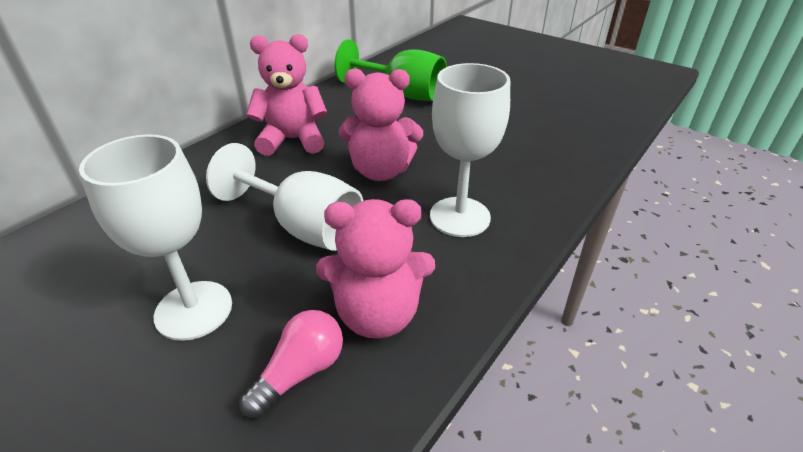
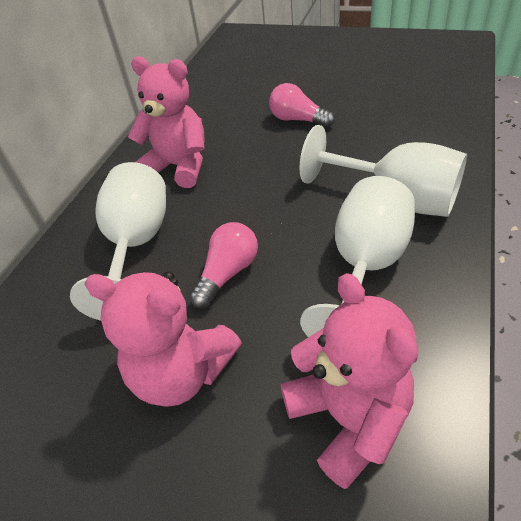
green goblet: 1 -> 0
pink light bulb: 1 -> 2

